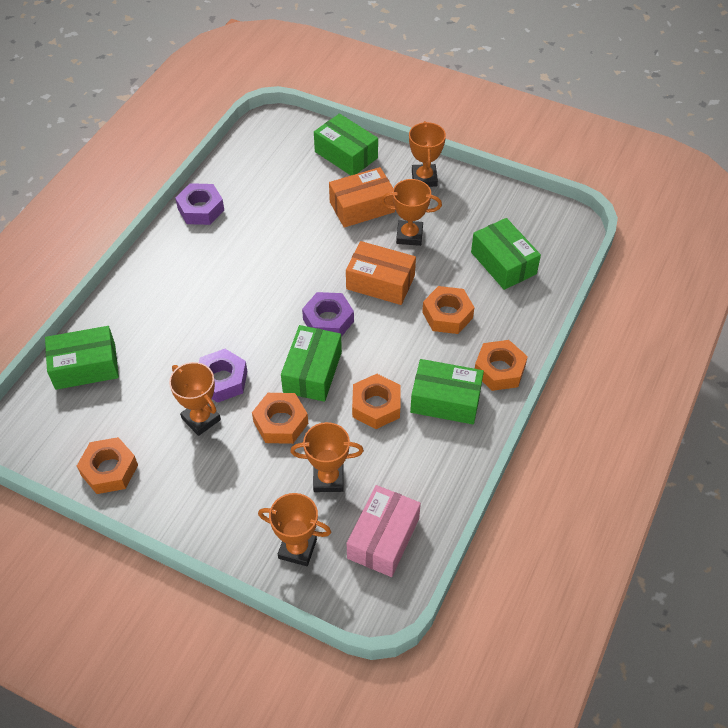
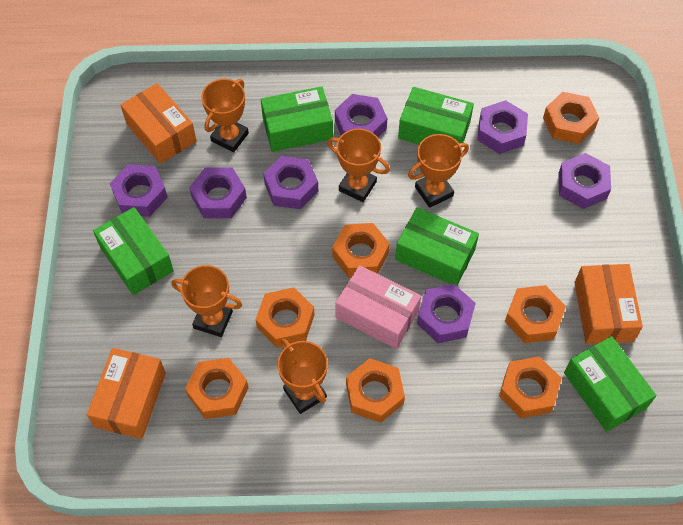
orange box: 2 -> 3
orange nut: 5 -> 7
purple nut: 3 -> 7

